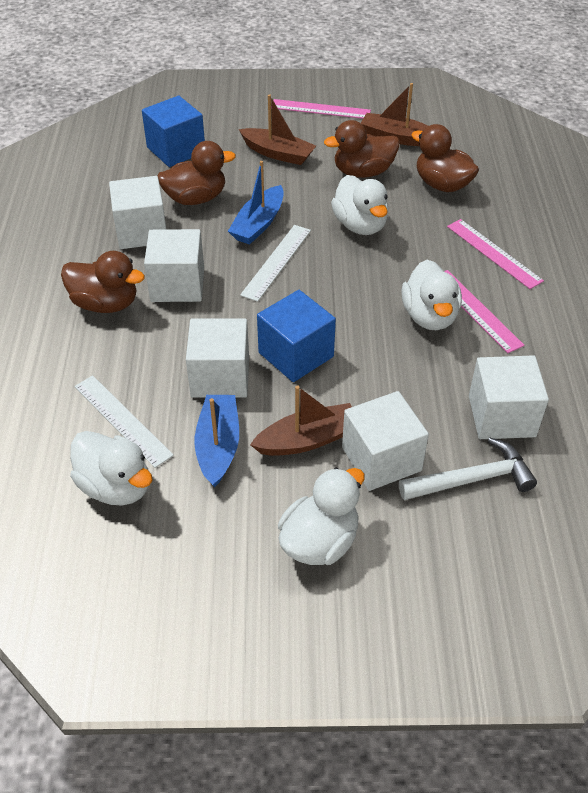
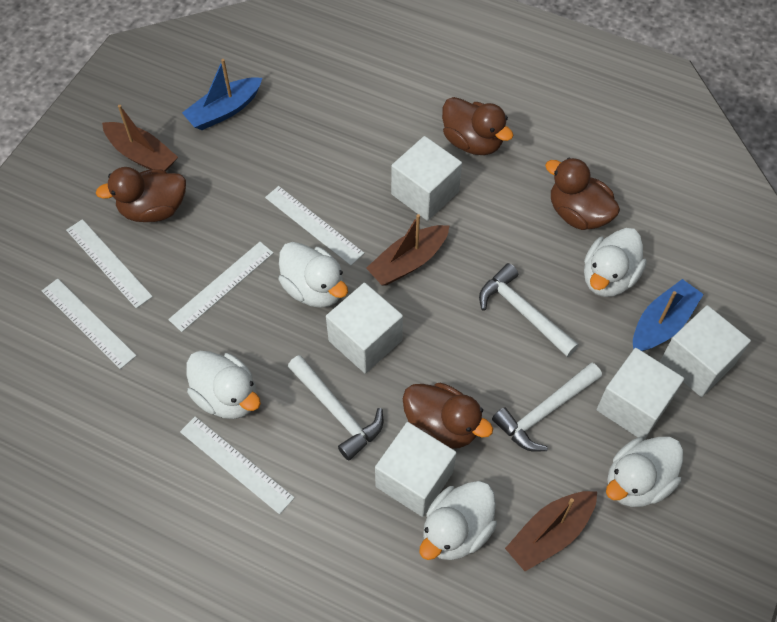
blue cube: 2 -> 0
pink ruler: 3 -> 0
white duck: 4 -> 5
white hammer: 1 -> 3
white ruler: 2 -> 5

